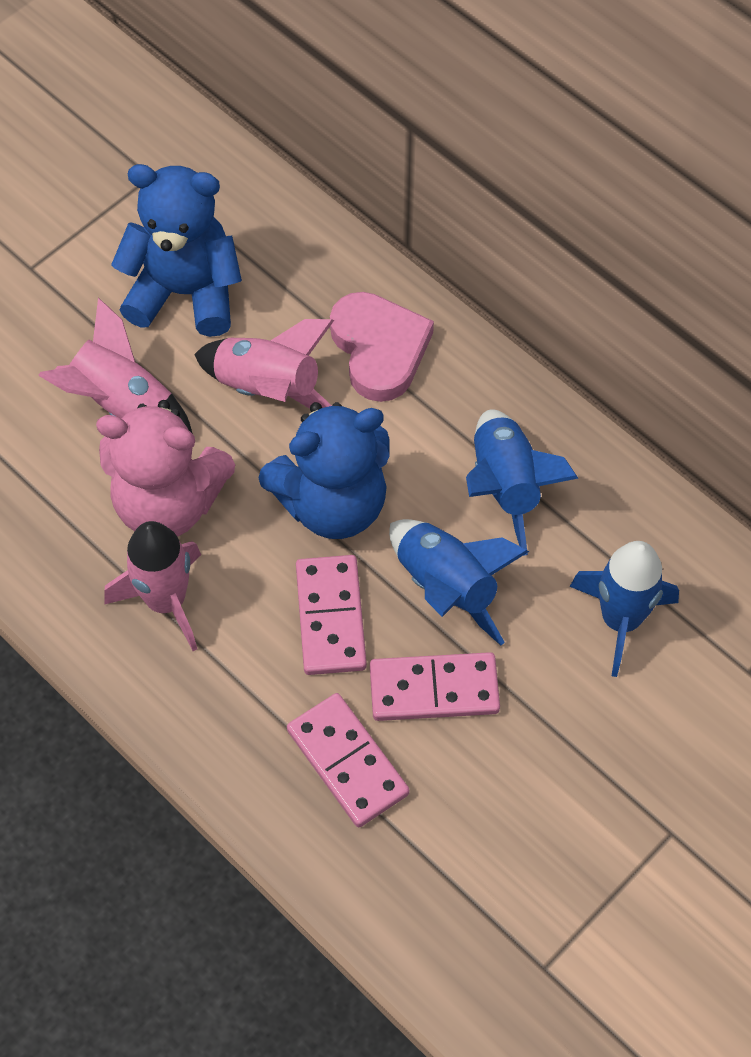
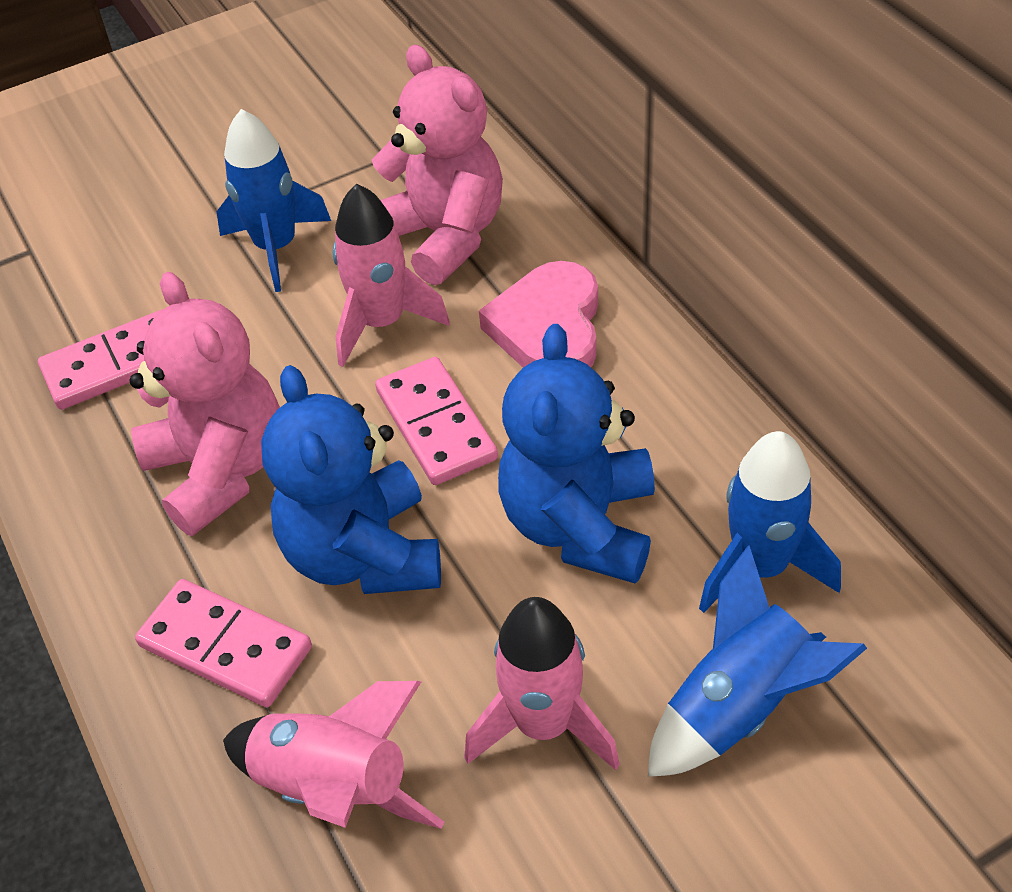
pink teddy bear: 1 -> 2

